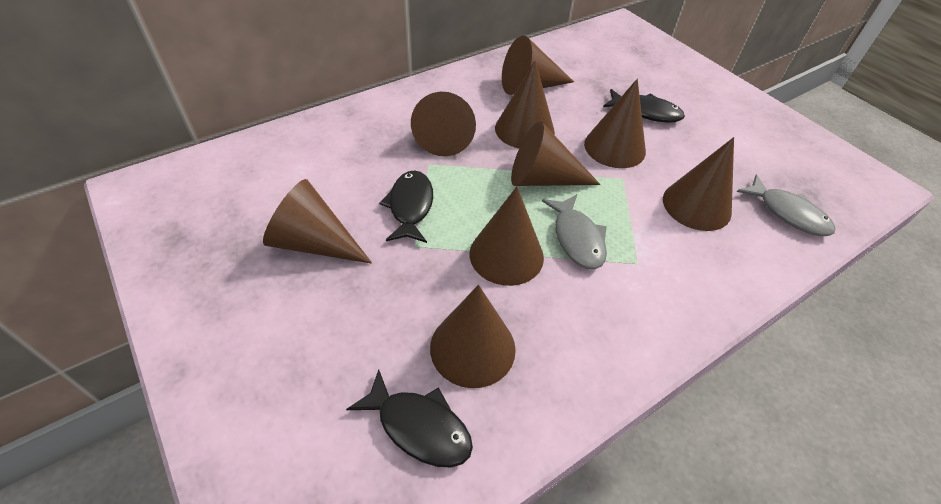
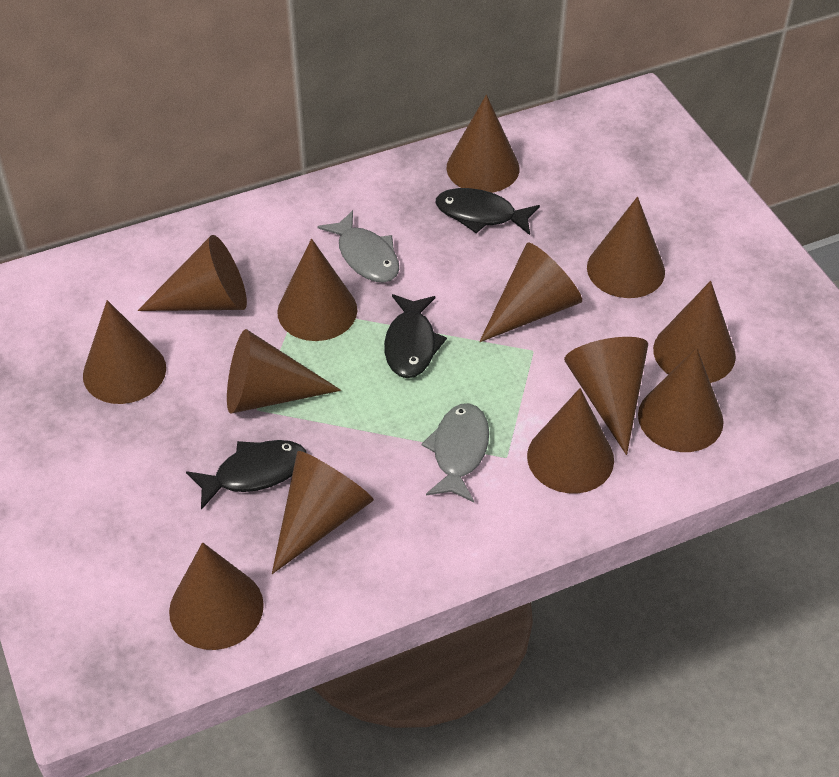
brown cone: 9 -> 13

